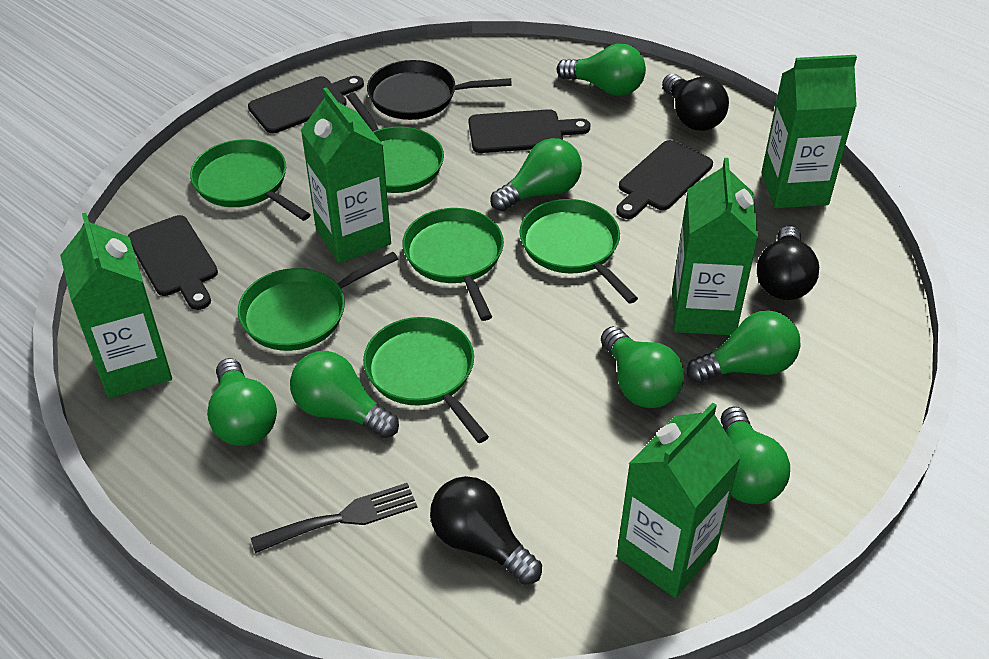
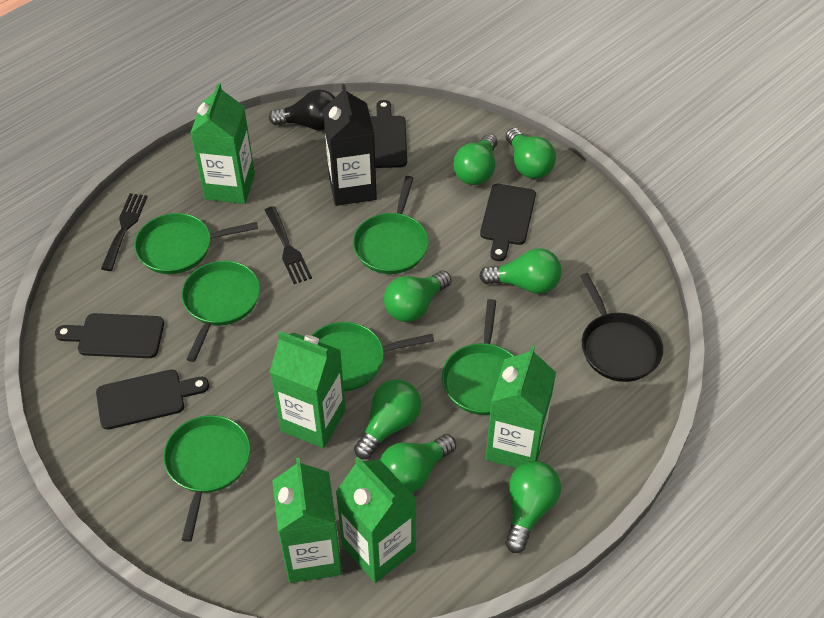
black carton: 0 -> 1
black fork: 1 -> 2
black light bulb: 3 -> 1

